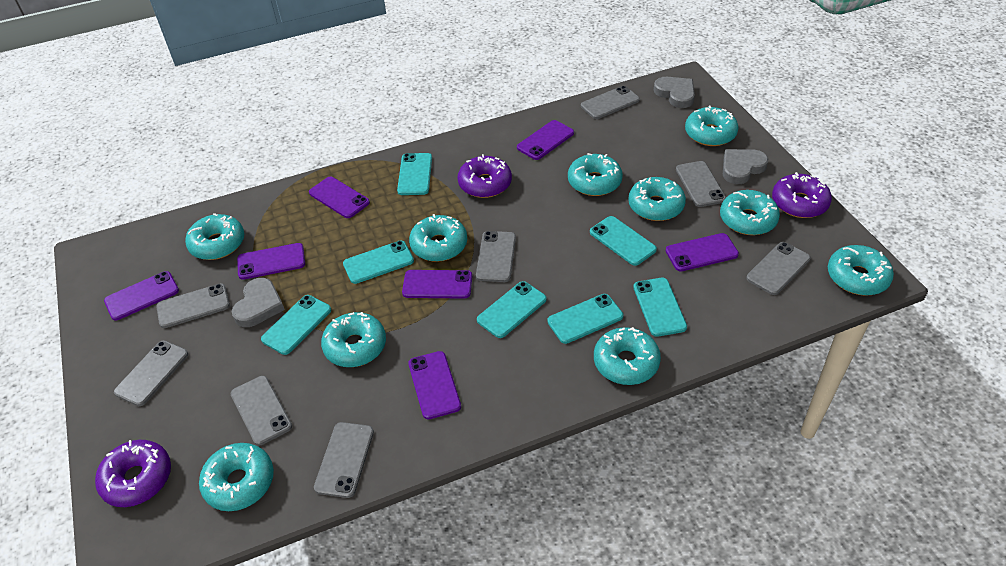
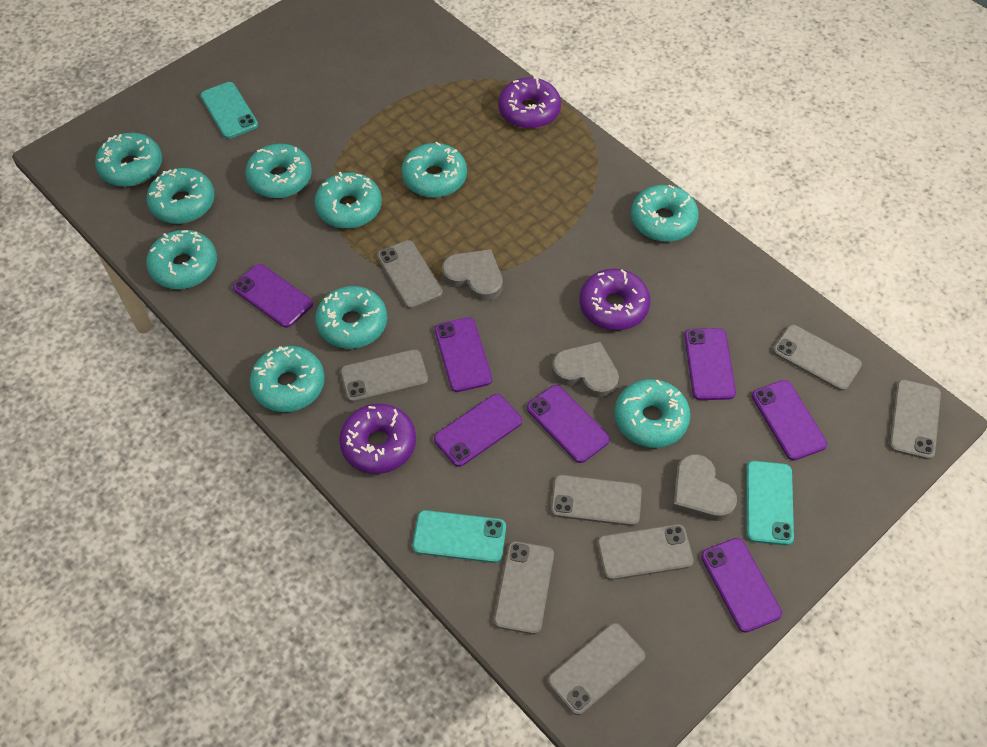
turquoise phone: 7 -> 3

